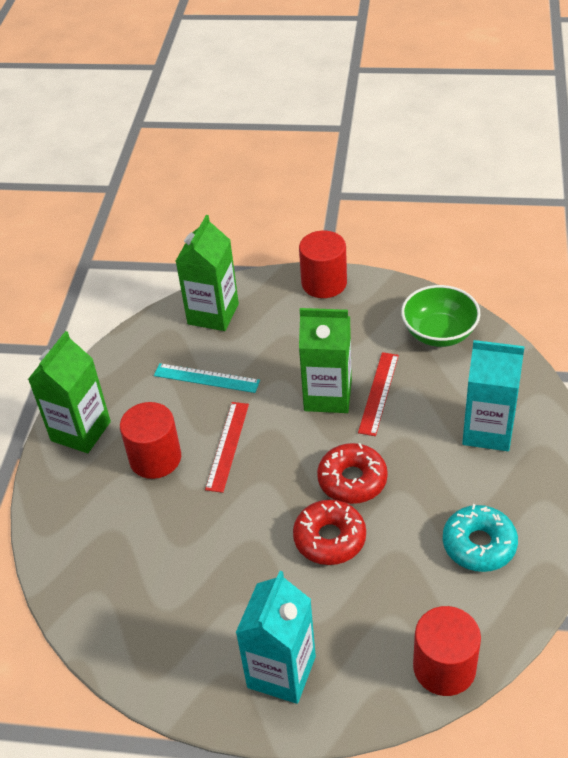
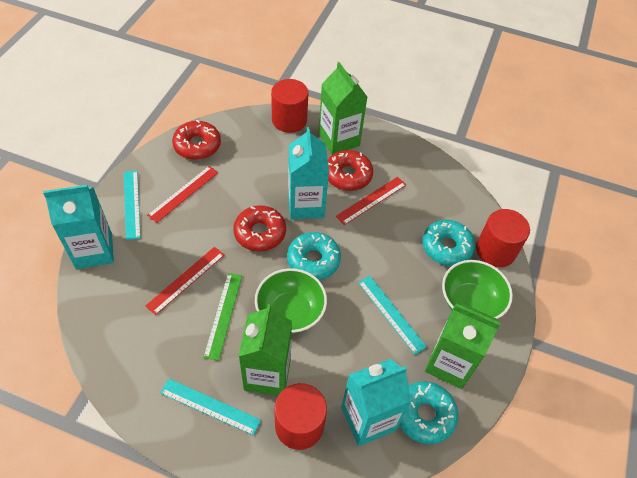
green bowl: 1 -> 2
green ruler: 0 -> 1
red donut: 2 -> 3
red ruler: 2 -> 3
turquoise carton: 2 -> 3
turquoise donut: 1 -> 3
turquoise ruler: 1 -> 3

